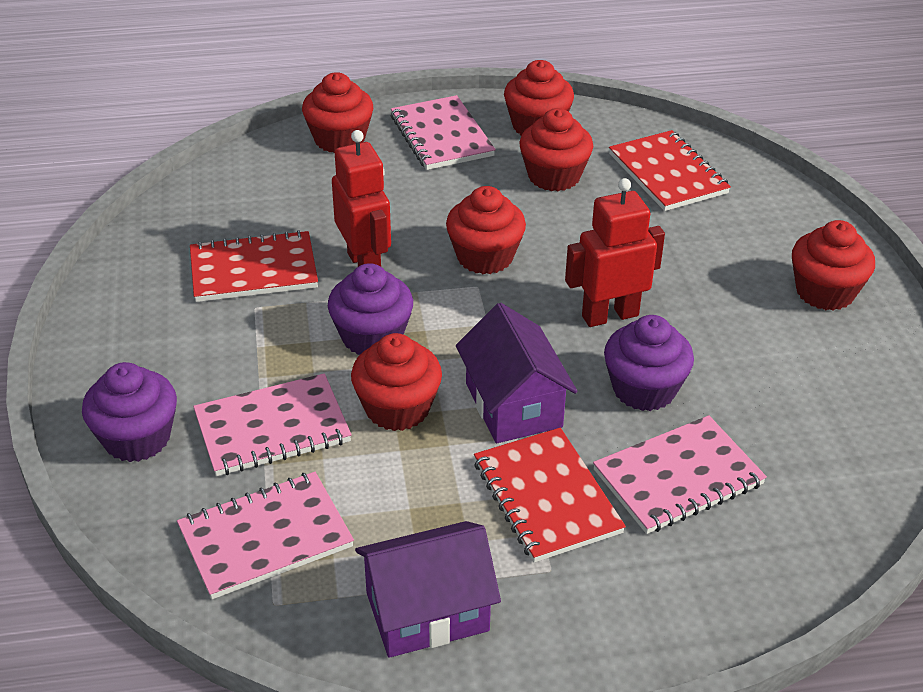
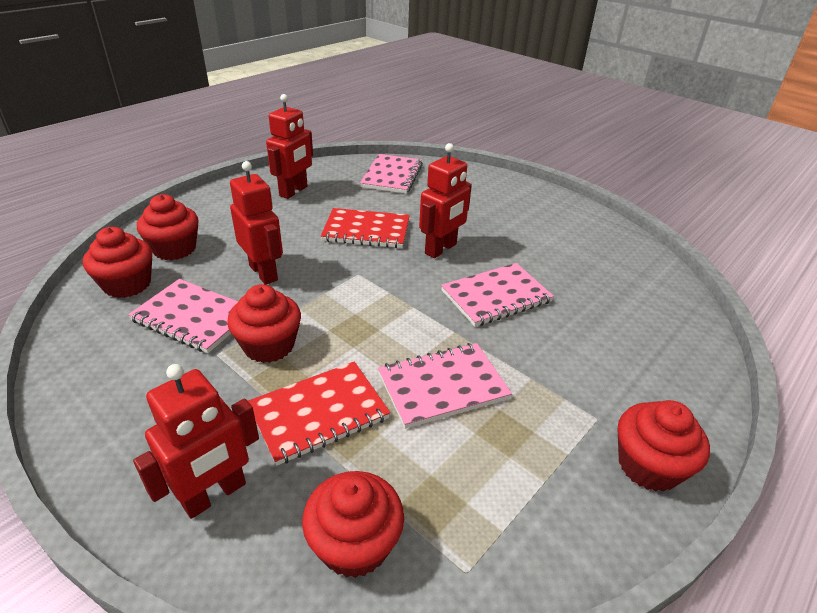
purple cupcake: 3 -> 0
purple house: 2 -> 0
red cupcake: 6 -> 5
red notebook: 3 -> 2
red robot: 2 -> 4

